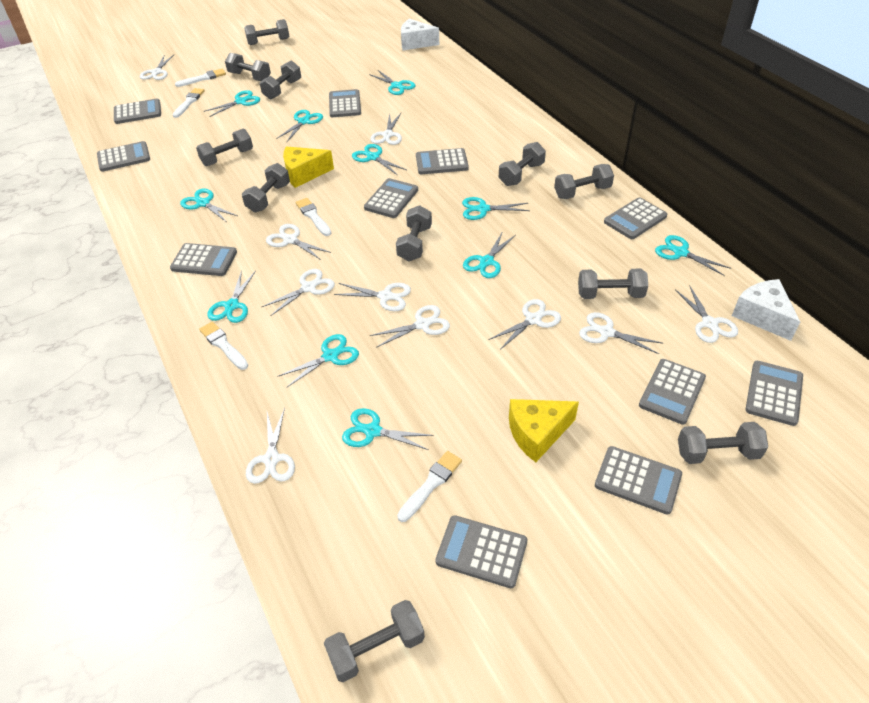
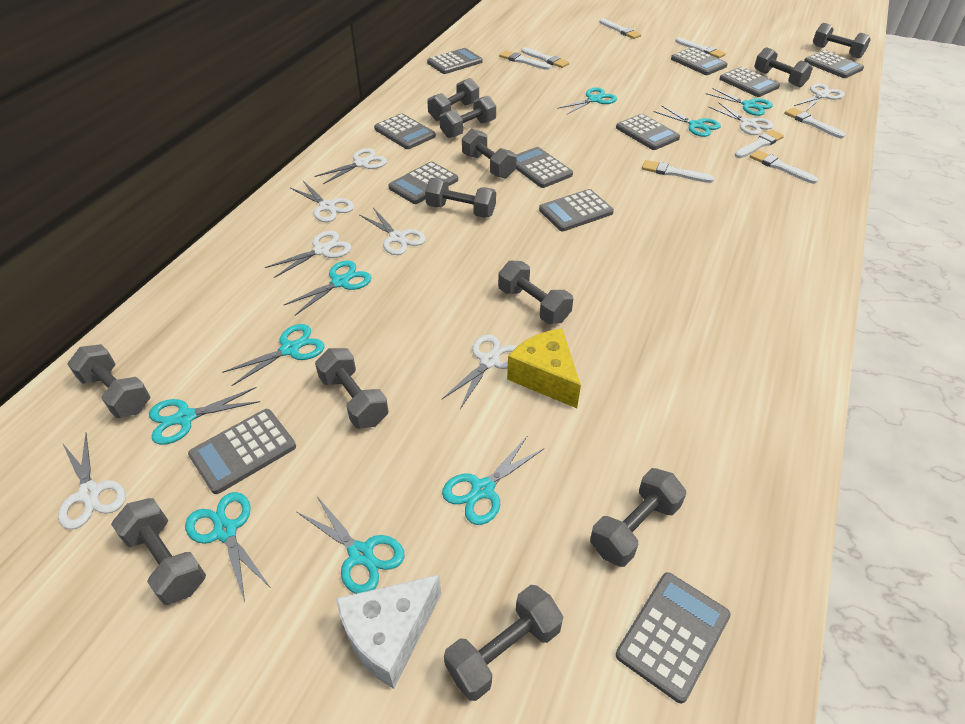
grey dumbbell: 11 -> 12
turquoise scissors: 11 -> 9
white brush: 5 -> 8
white cheese: 2 -> 1
white scissors: 10 -> 8
yellow cheese: 2 -> 1

